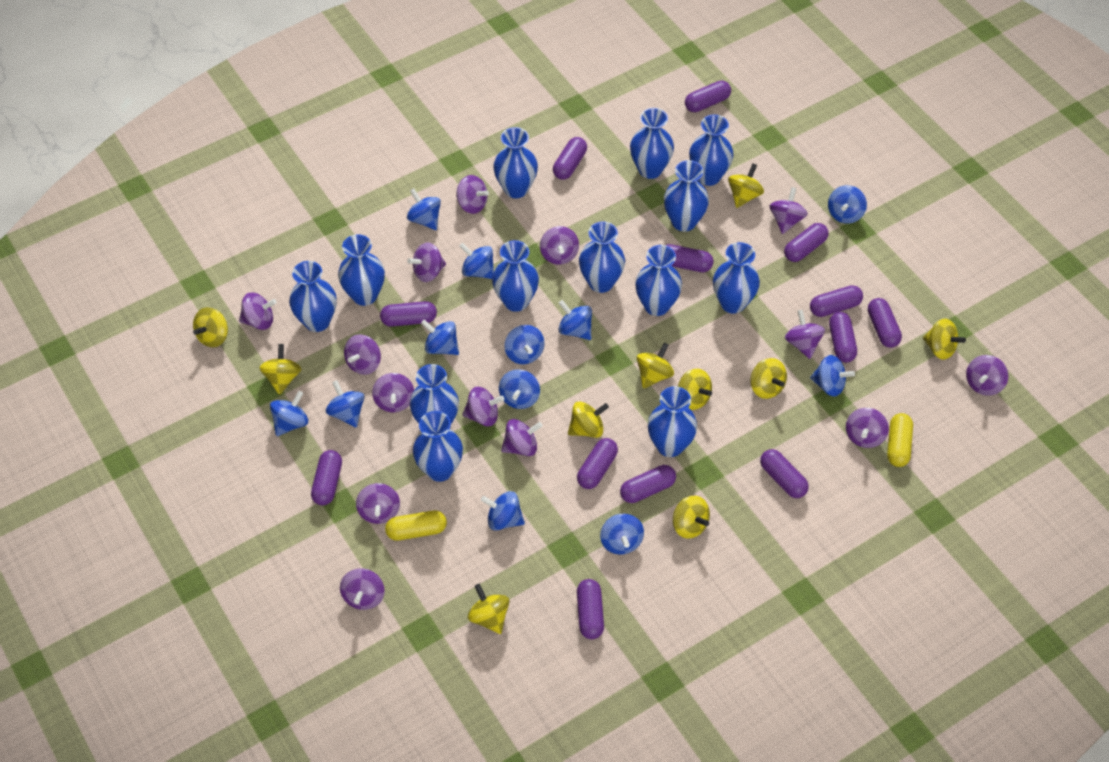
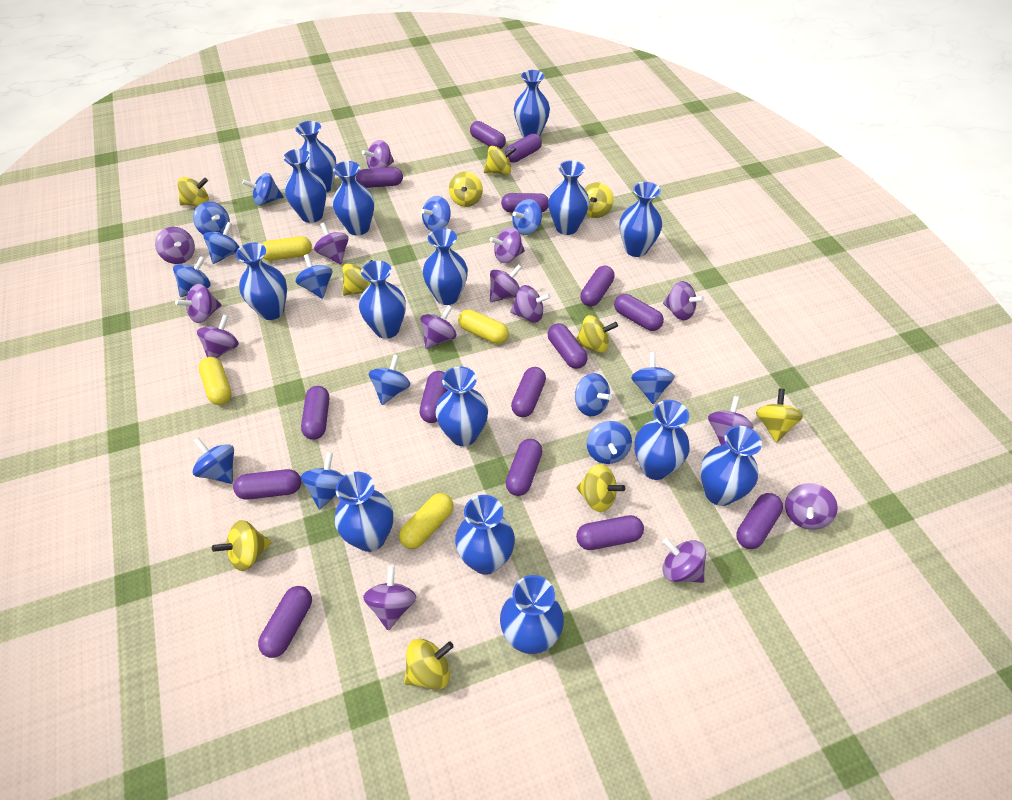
blue spinning top: 12 -> 13
blue vase: 13 -> 15
purple capsule: 13 -> 15
yellow capsule: 2 -> 4

